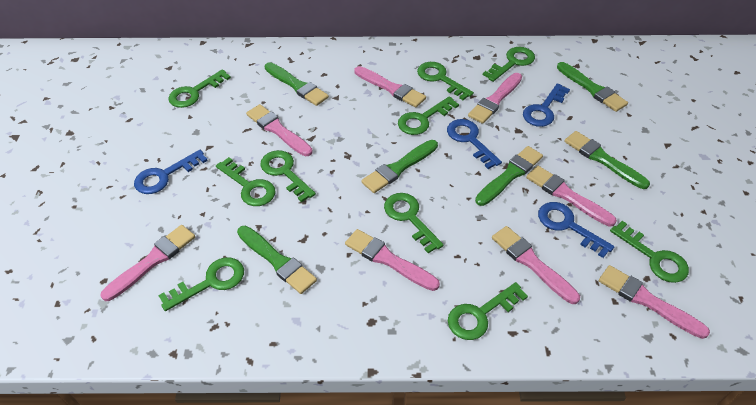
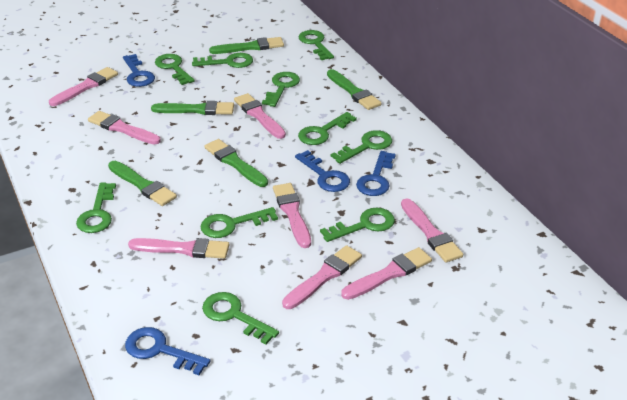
green brush: 6 -> 5

